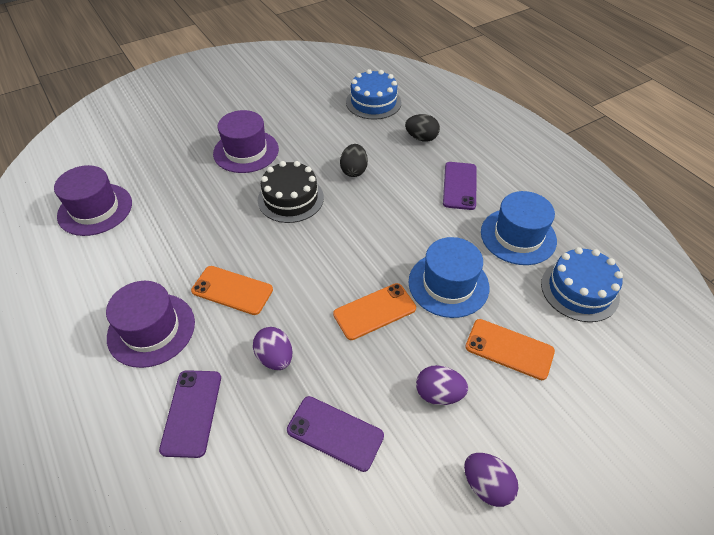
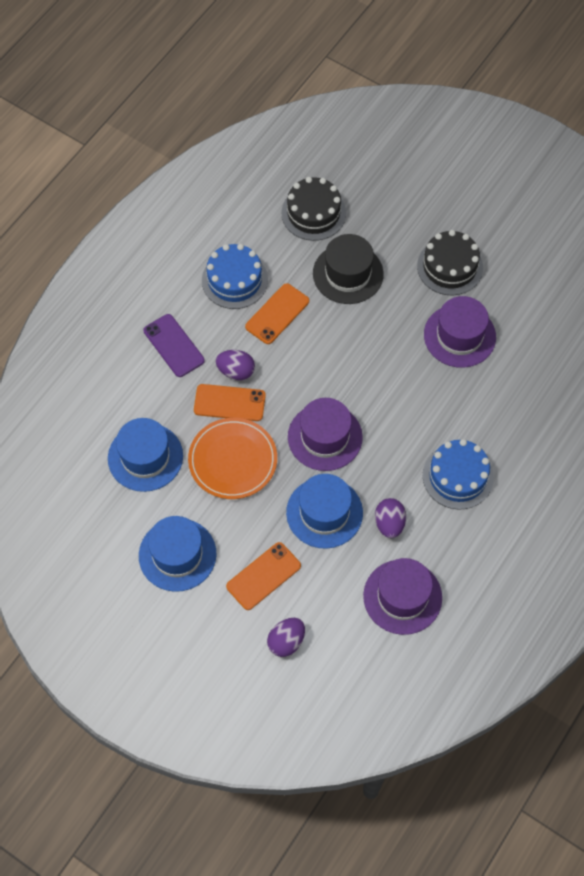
black cake: 1 -> 2
black egg: 2 -> 0
black hat: 0 -> 1
blue hat: 2 -> 3
orange plate: 0 -> 1
purple phone: 3 -> 1

